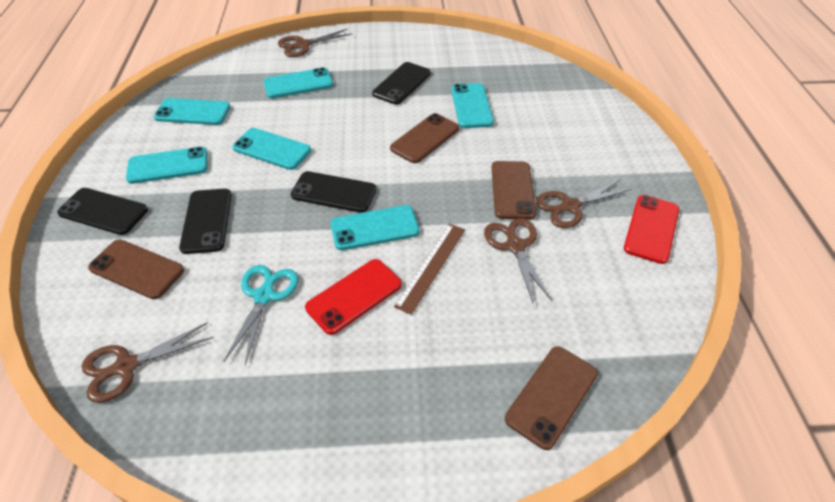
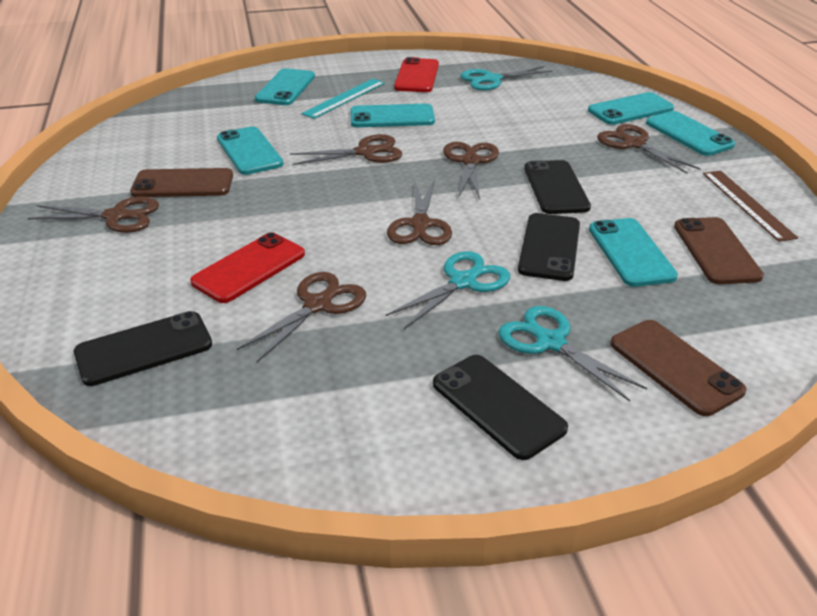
brown phone: 4 -> 3
brown scissors: 4 -> 6
turquoise ruler: 0 -> 1
turquoise scissors: 1 -> 3

